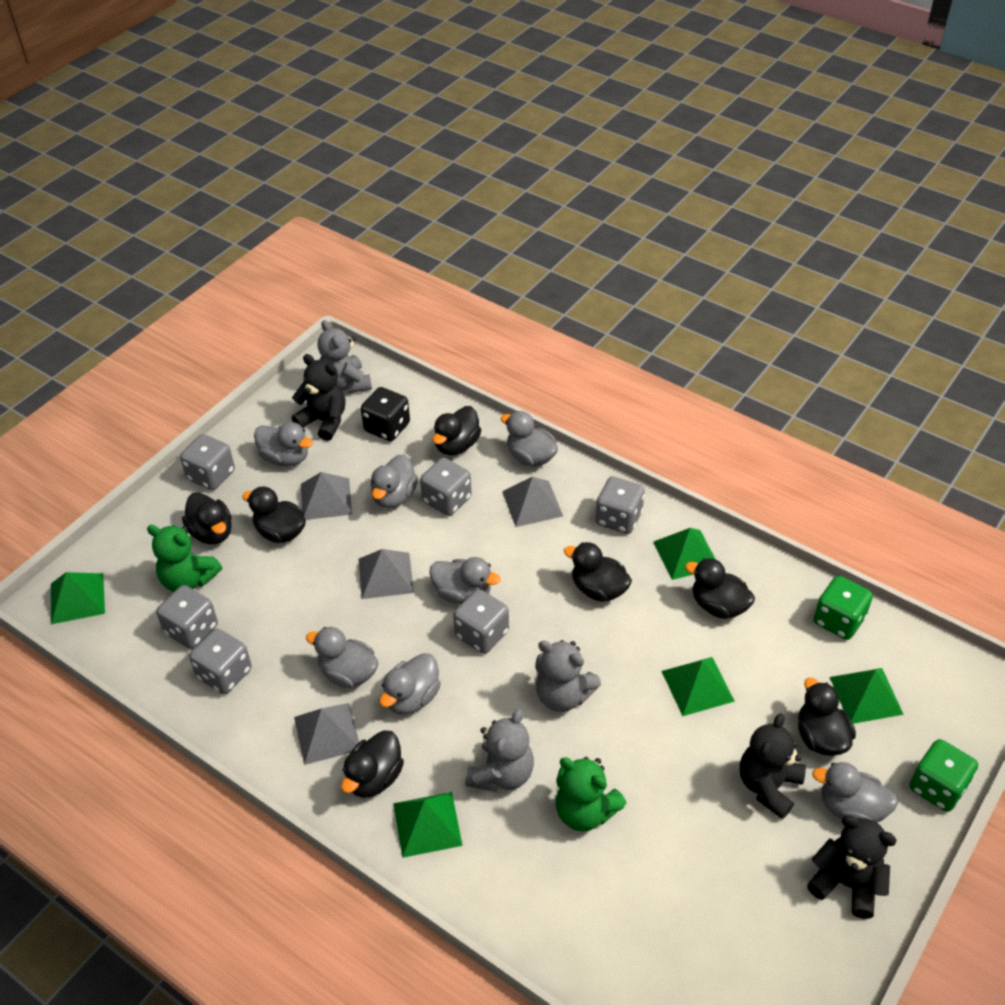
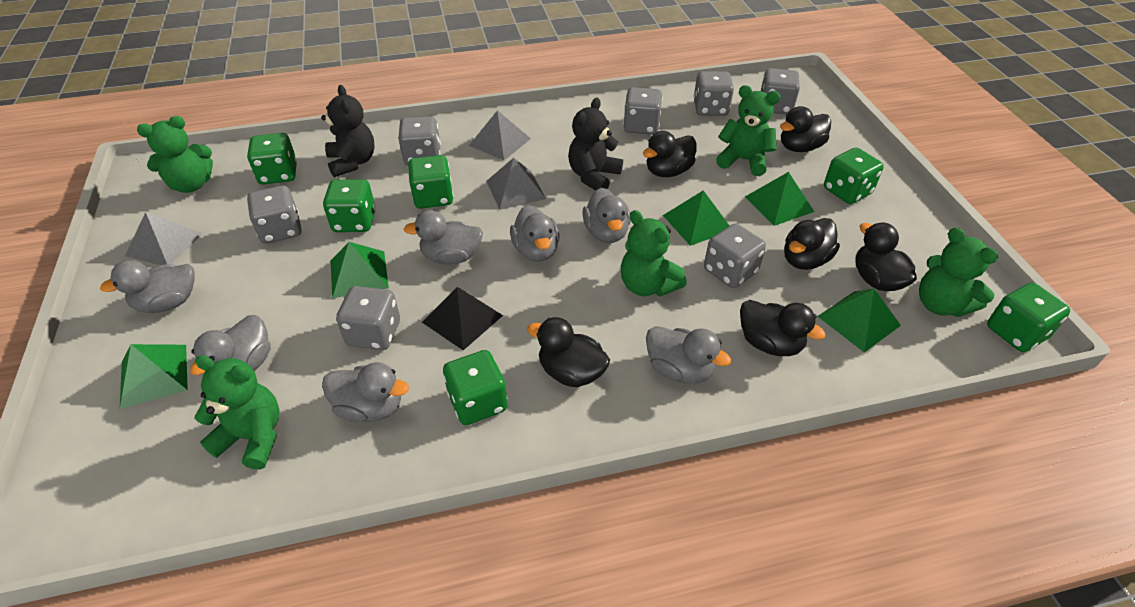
black dice: 1 -> 0
black duck: 7 -> 6
black pyramid: 0 -> 1
black teddy bear: 3 -> 2
green dice: 2 -> 6
green teddy bear: 2 -> 5
grey dice: 6 -> 7
grey pyramid: 4 -> 3
grey teddy bear: 3 -> 0

